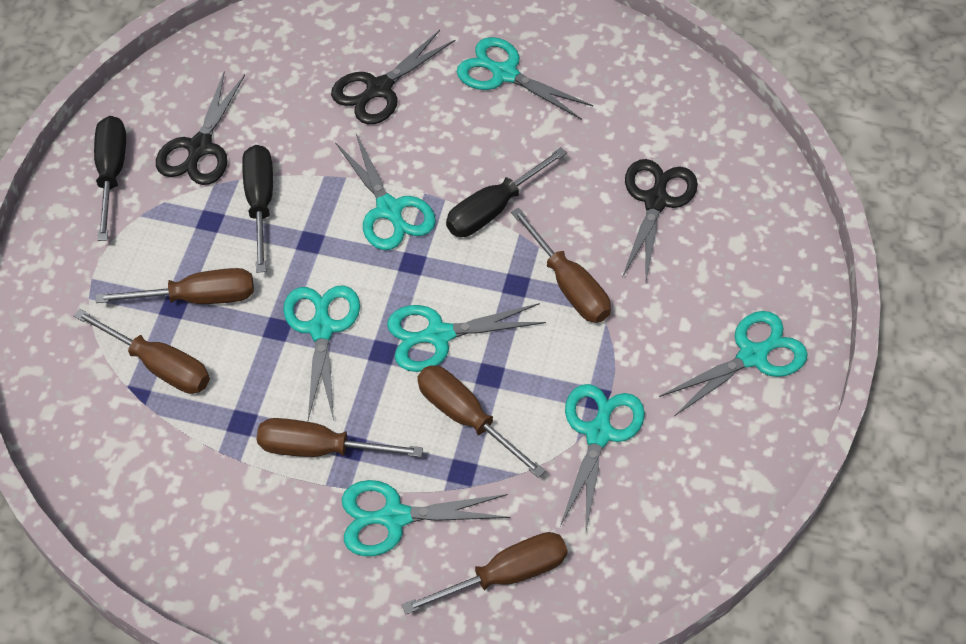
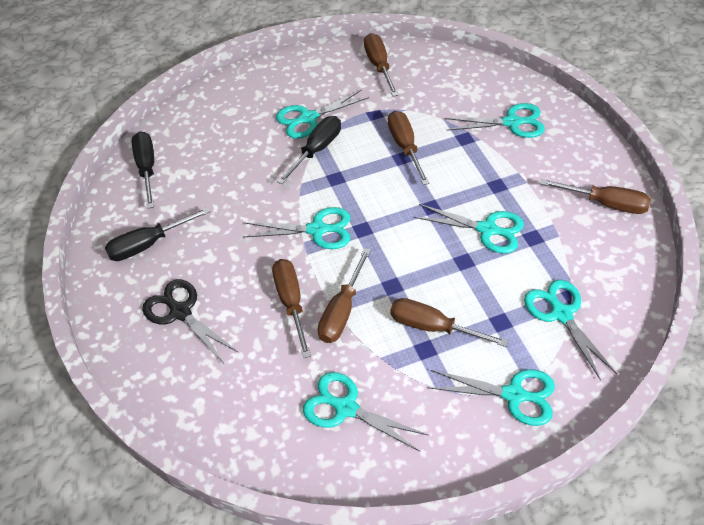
black scissors: 3 -> 1

